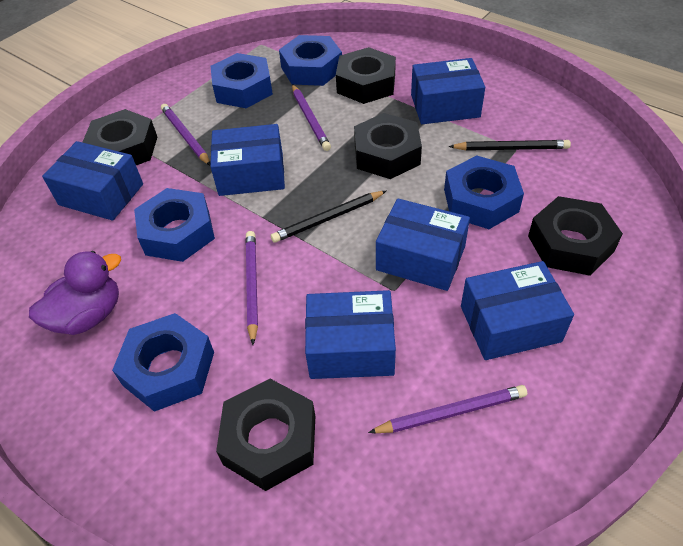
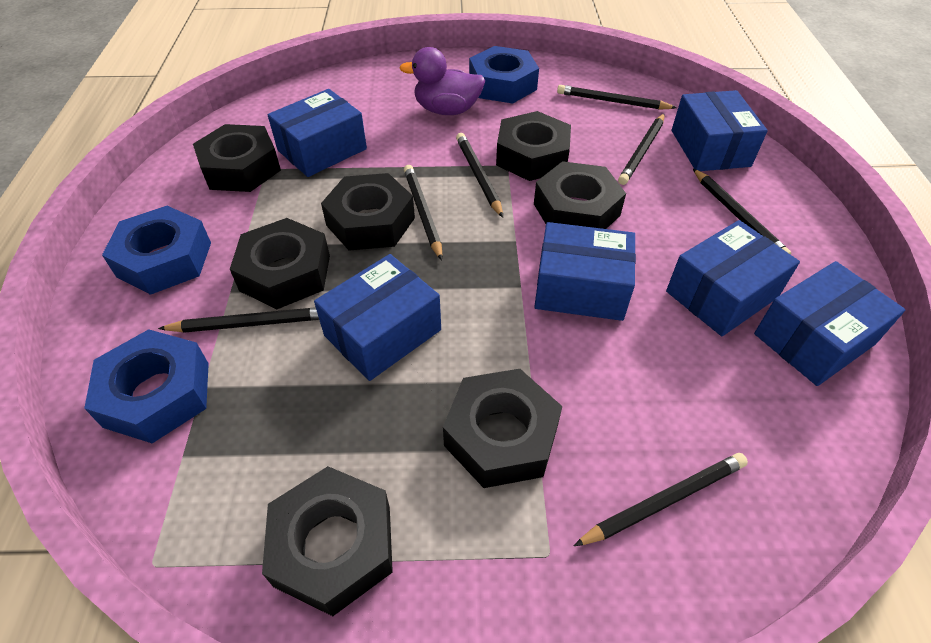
black nut: 5 -> 7
black pencil: 2 -> 7
blue nut: 5 -> 3
purple pencil: 4 -> 0

